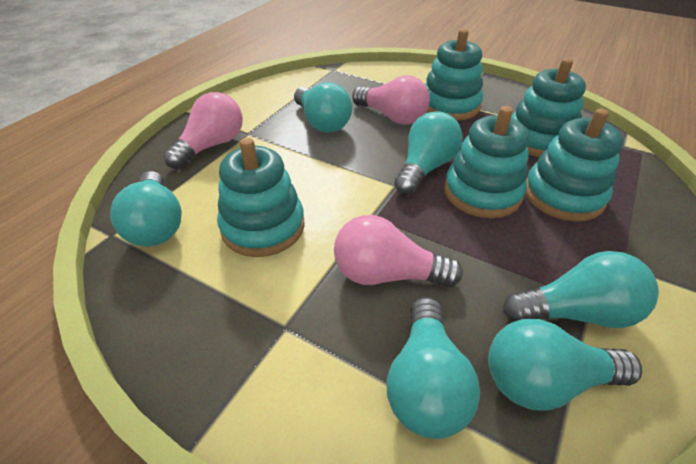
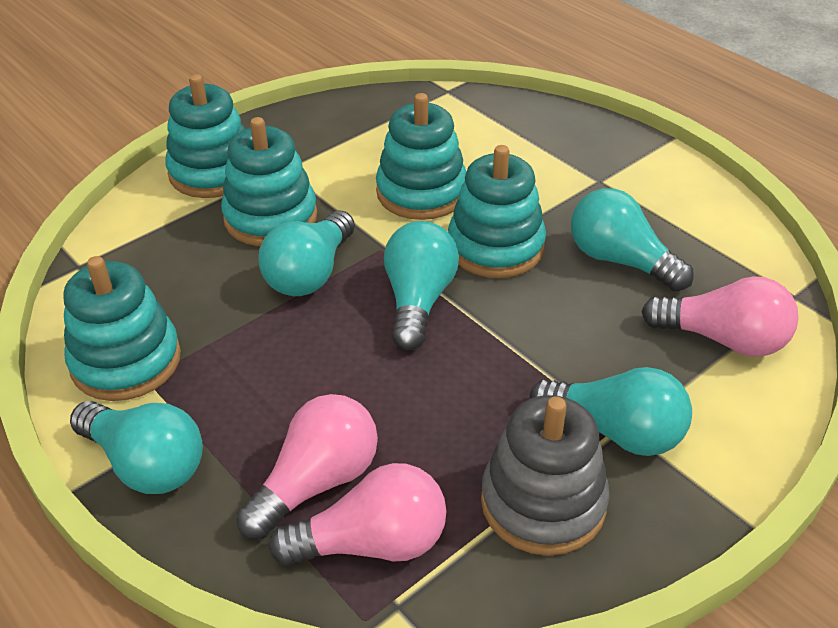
grey stacking toy: 0 -> 1
turquoise light bulb: 6 -> 5

